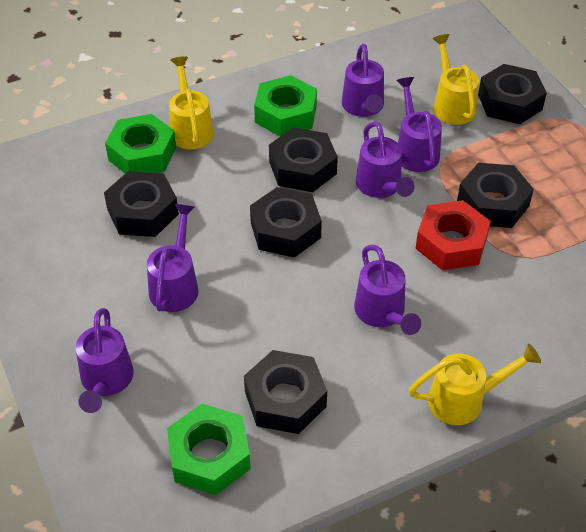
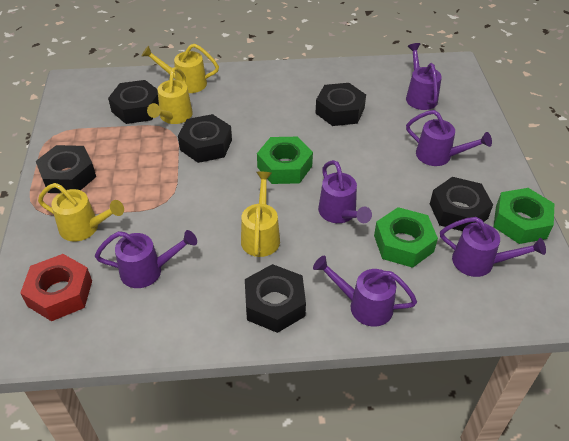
yellow watering can: 3 -> 4

